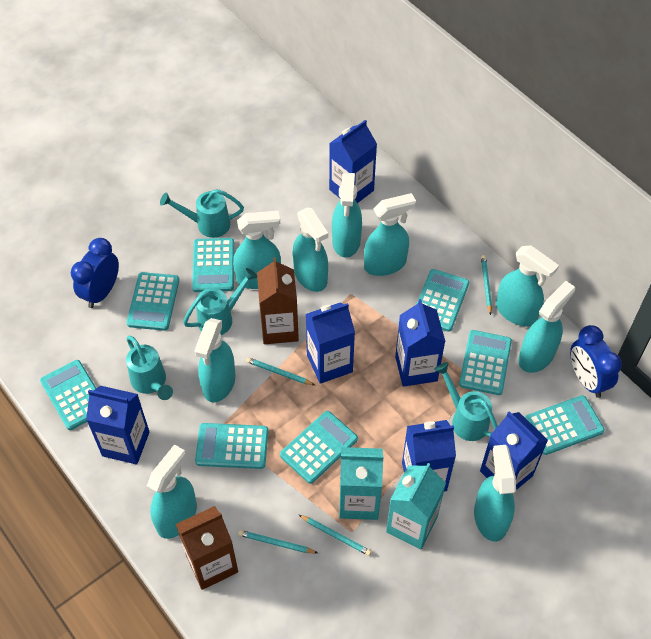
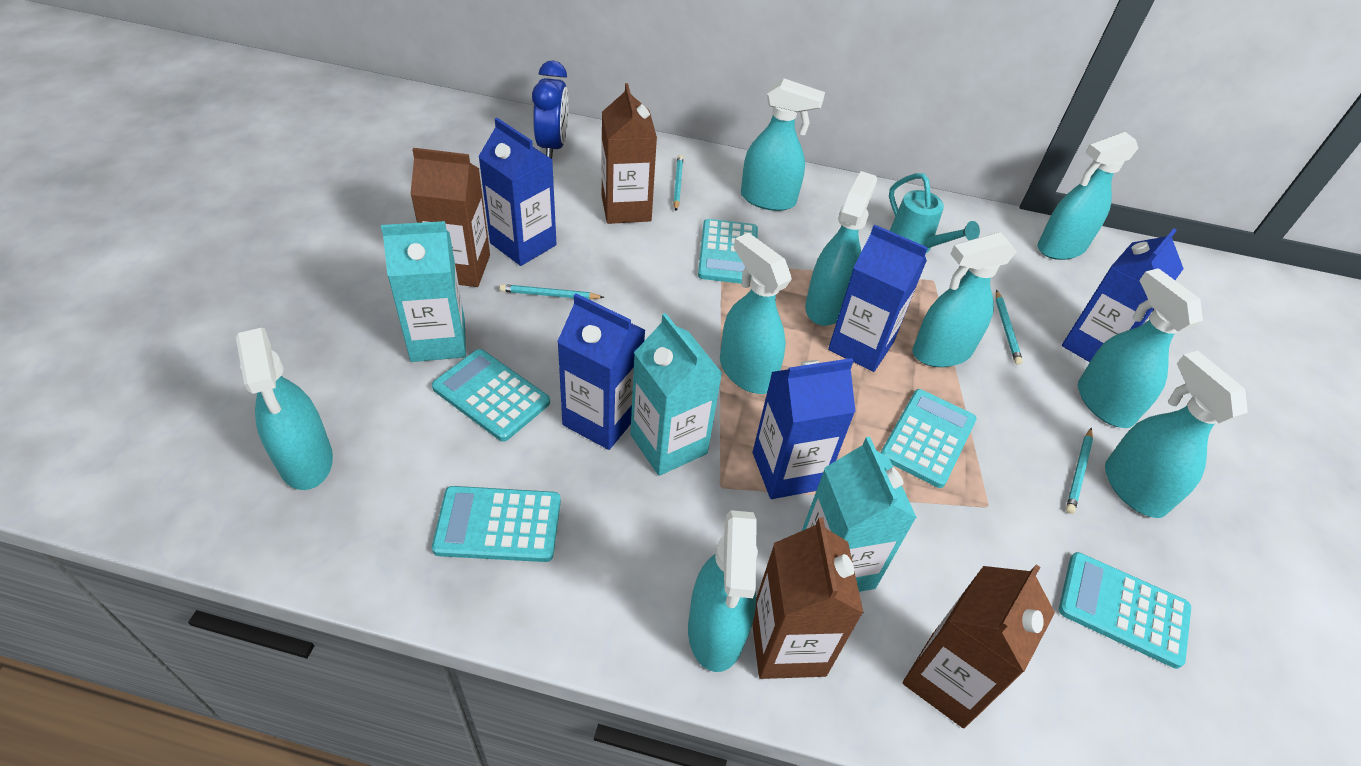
blue carton: 6 -> 5
blue clock: 2 -> 1
brown carton: 2 -> 4
turquoise calculator: 8 -> 5
turquoise carton: 2 -> 3
turquoise watering can: 4 -> 1

